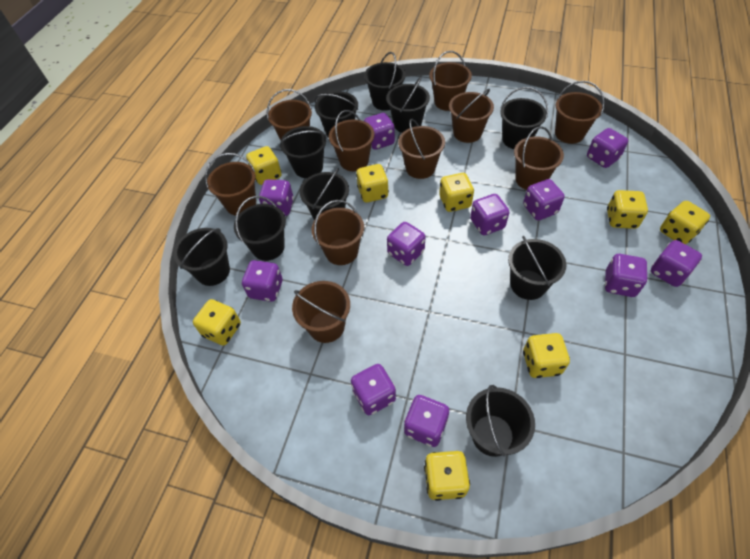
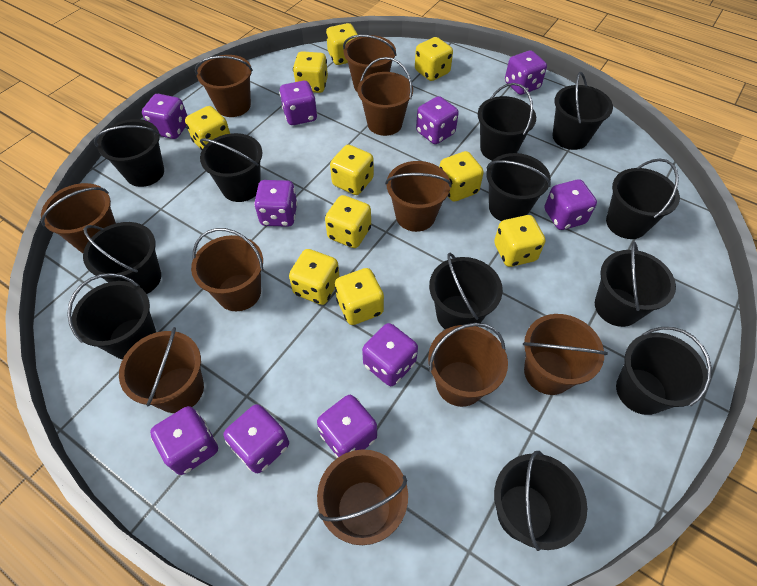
black bucket: 10 -> 12
purple dice: 11 -> 10
yellow dice: 8 -> 10

